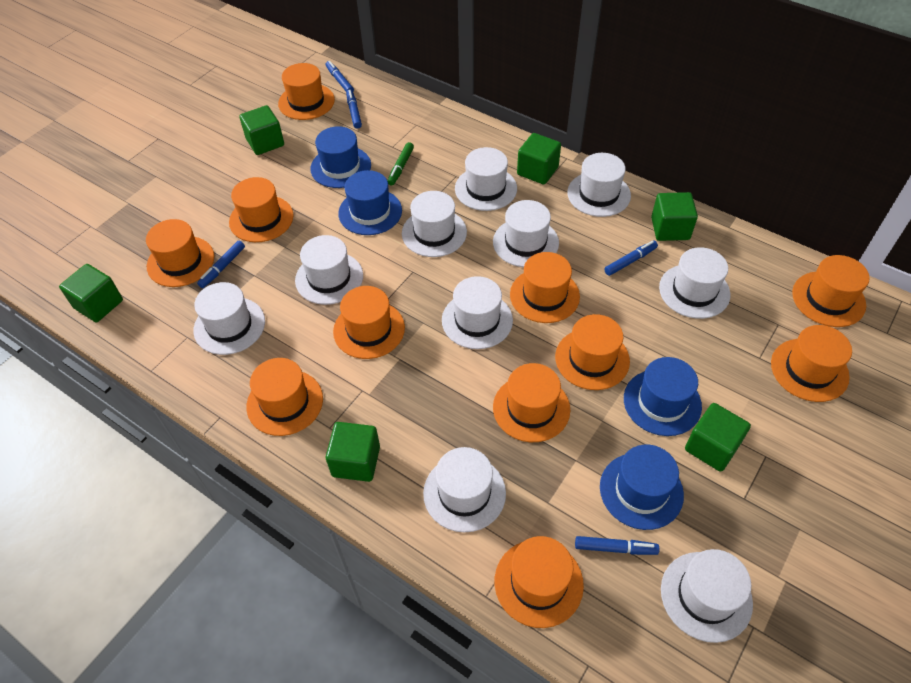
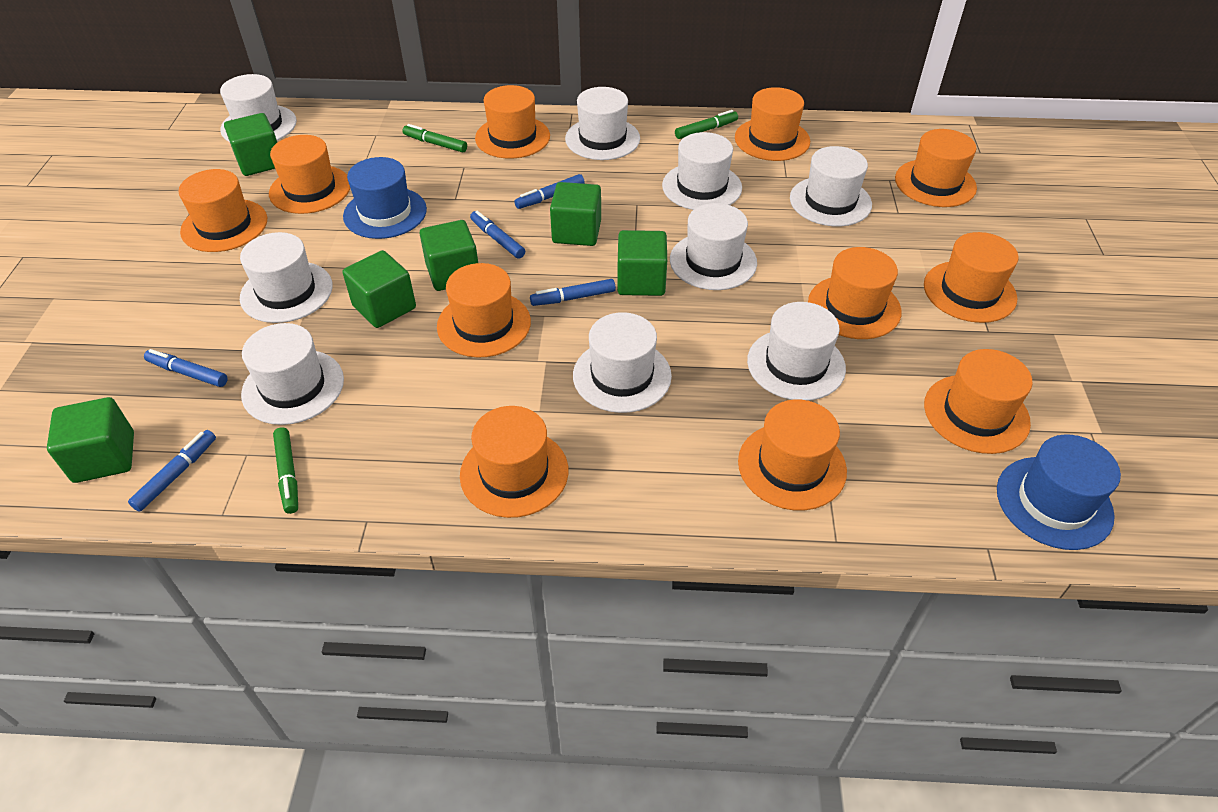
blue hat: 4 -> 2
green marker: 1 -> 3
white hat: 10 -> 9

